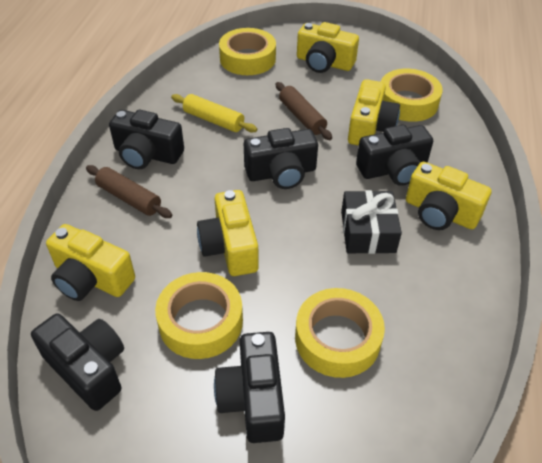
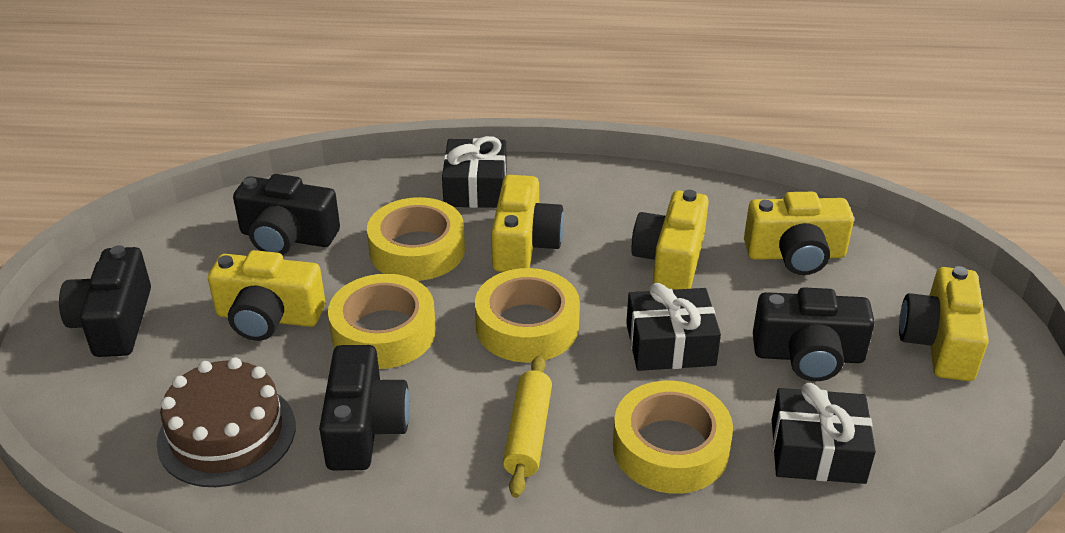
black camera: 5 -> 4
black gift: 1 -> 3
brown cake: 0 -> 1
brown rolling pin: 2 -> 0

